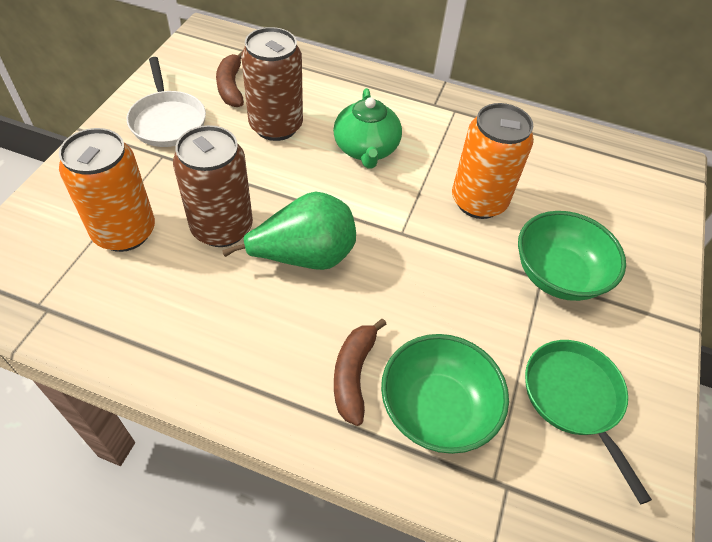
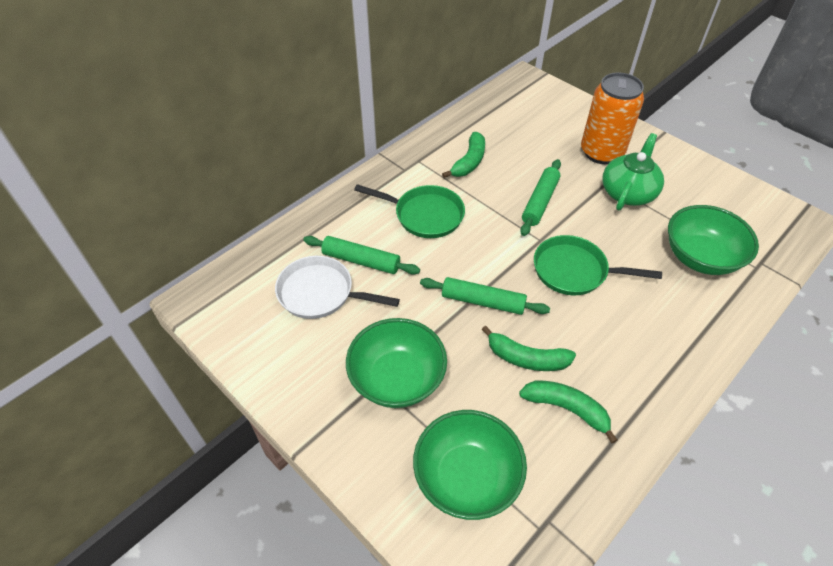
brown banana: 2 -> 0
brown can: 2 -> 0
green banana: 0 -> 3
green bowl: 2 -> 3
green pan: 1 -> 2
green pear: 1 -> 0
green rolling pin: 0 -> 3
orange can: 2 -> 1

